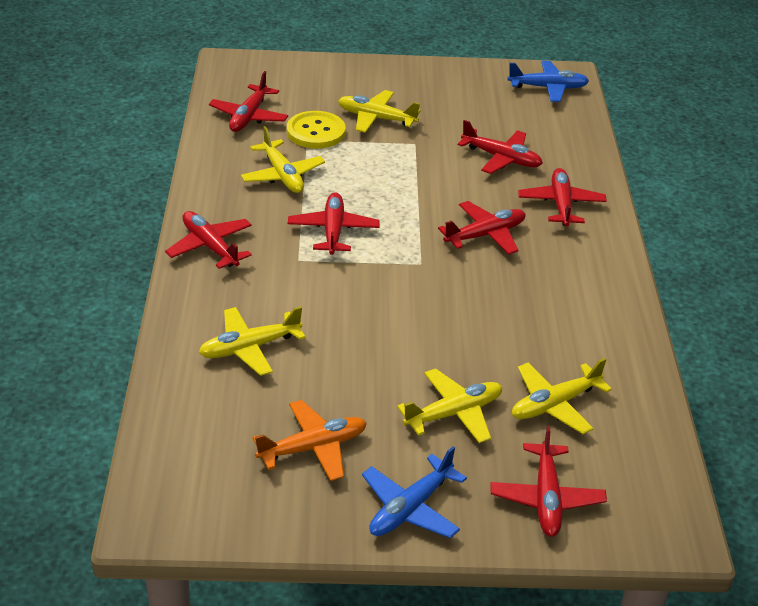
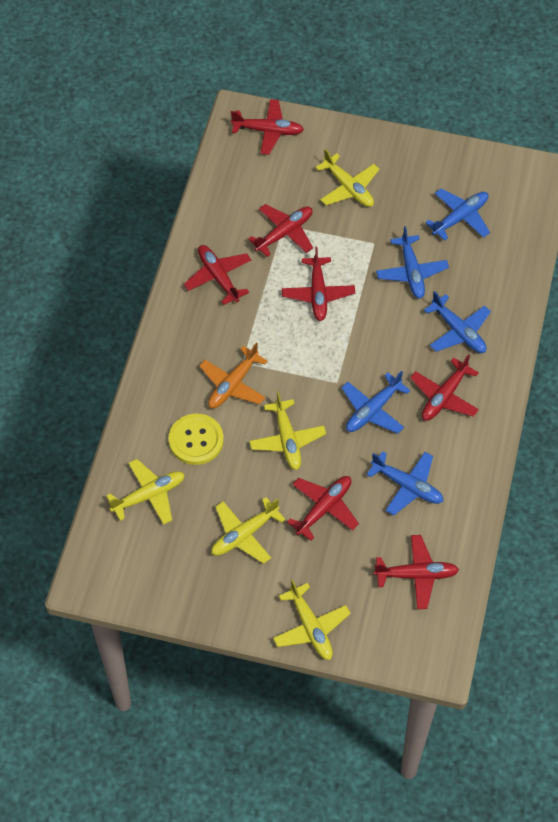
blue plane: 2 -> 5

